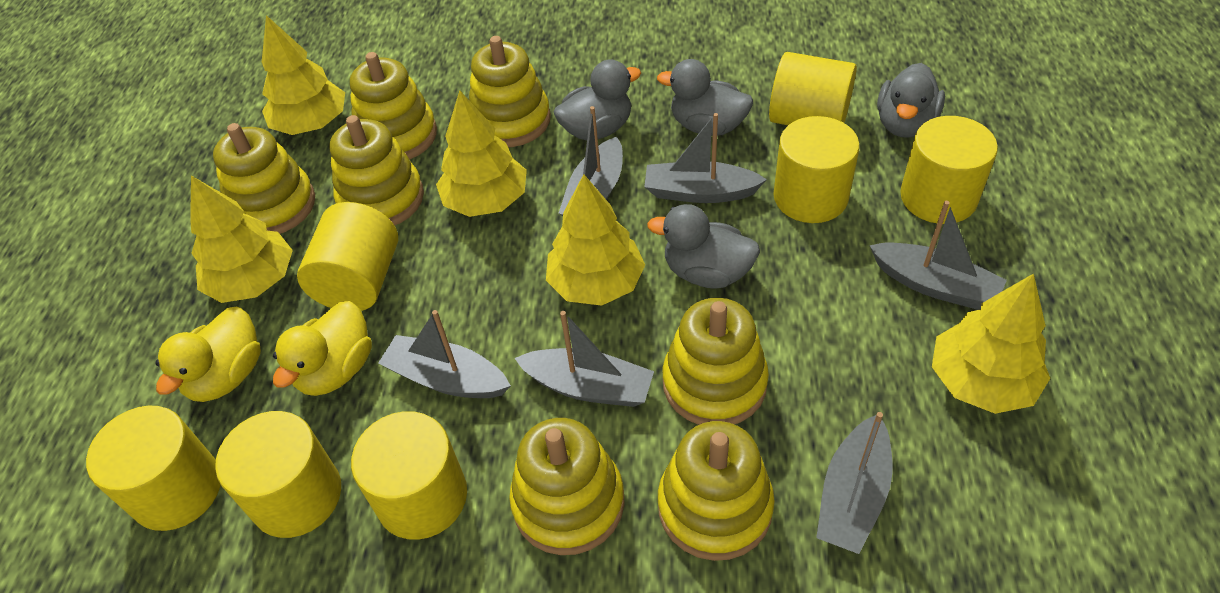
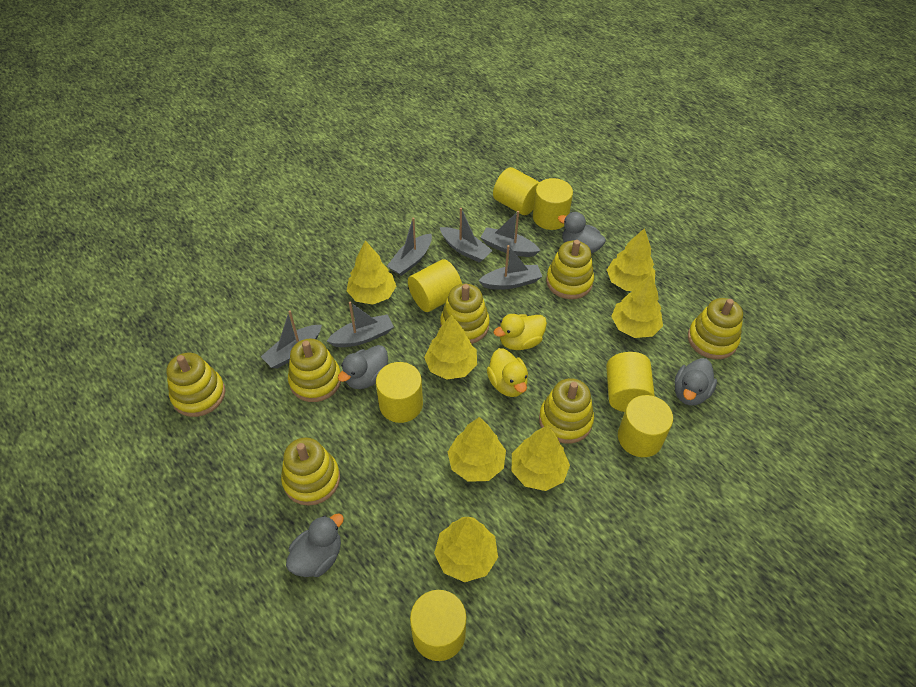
yellow tree: 5 -> 7

